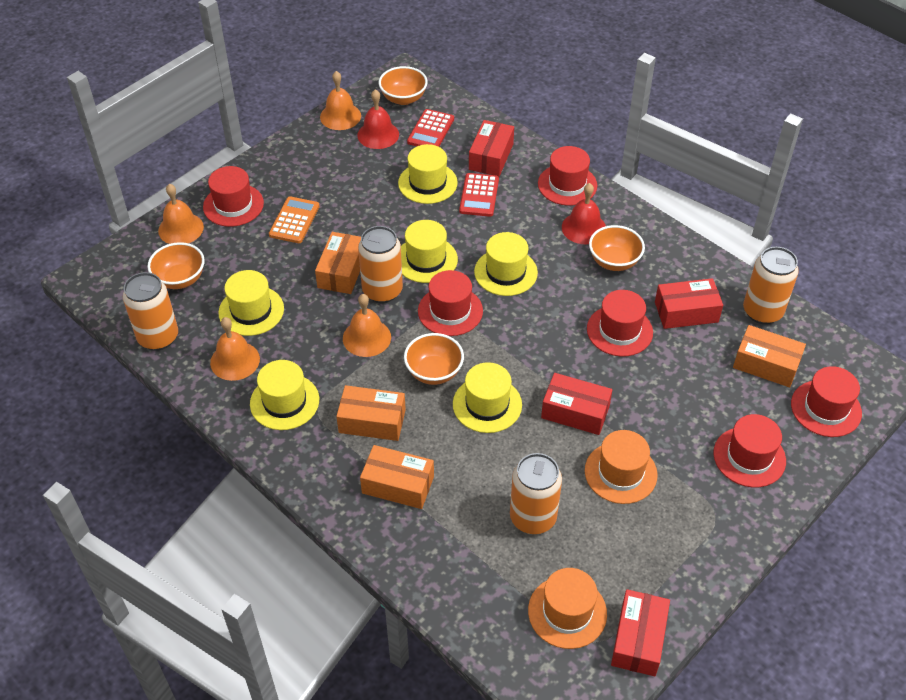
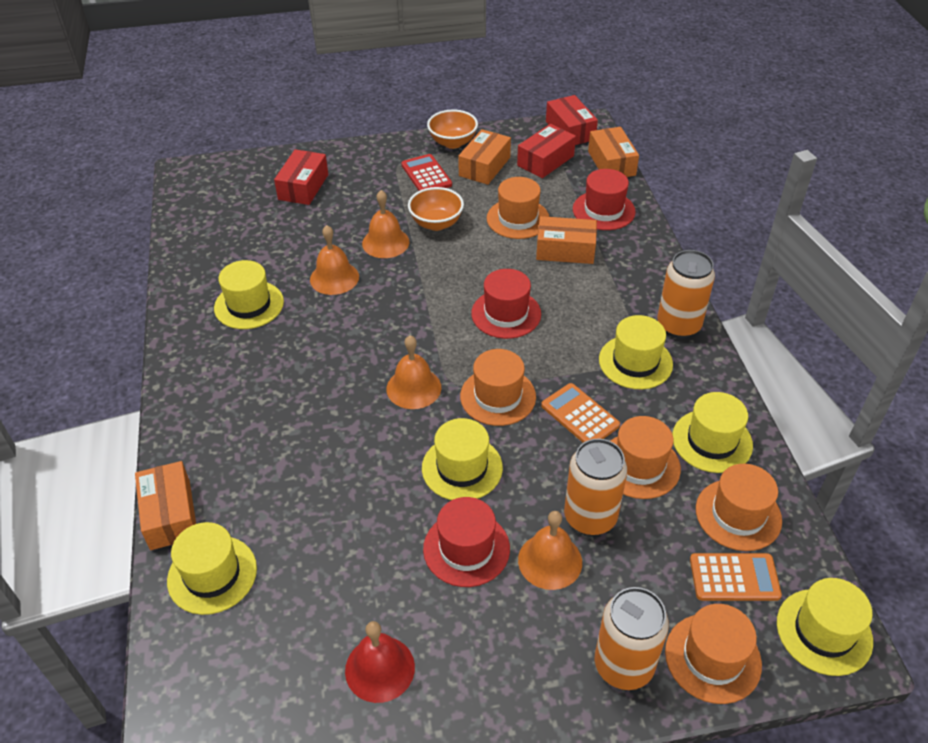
orange bowl: 4 -> 2
orange calculator: 1 -> 2
orange can: 4 -> 3
orange hat: 2 -> 5
red bell: 2 -> 1
red box: 4 -> 3
red calculator: 2 -> 1
red hat: 6 -> 3

